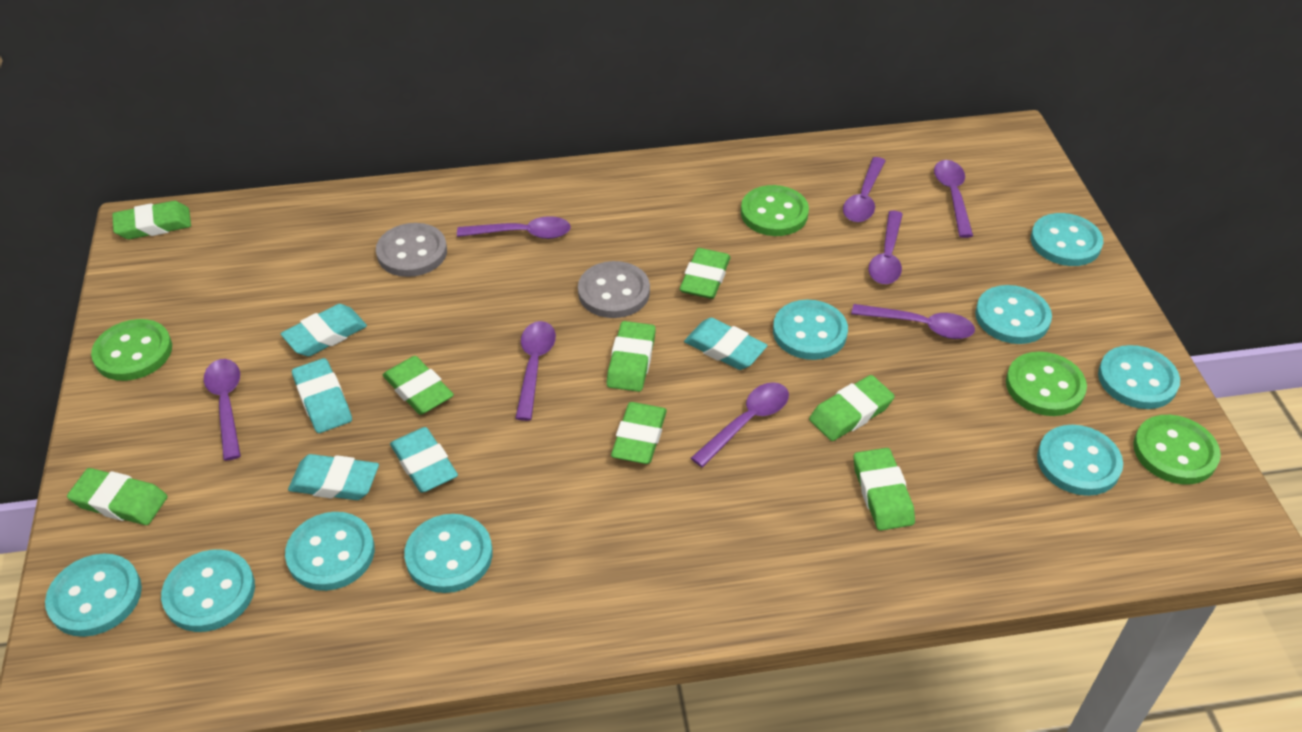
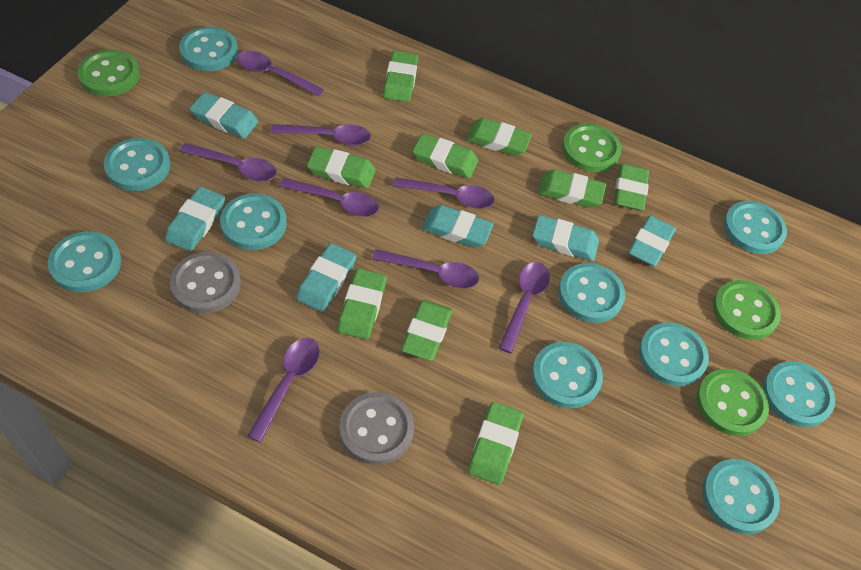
green eraser: 8 -> 9
turquoise button: 9 -> 10
turquoise eraser: 5 -> 6

